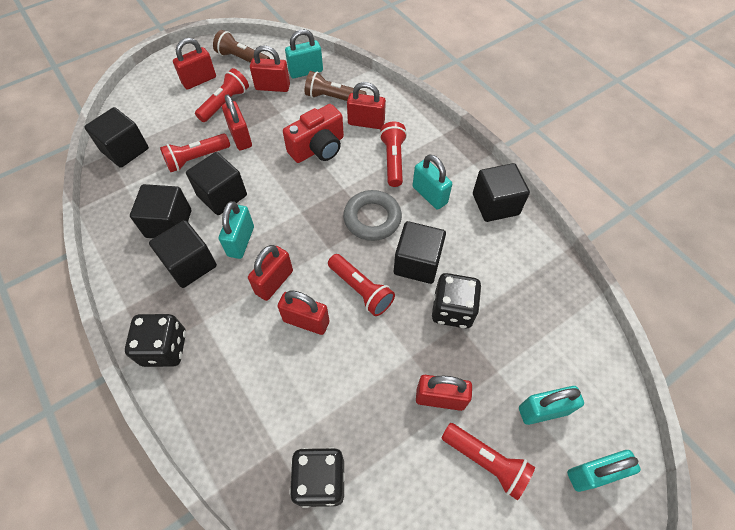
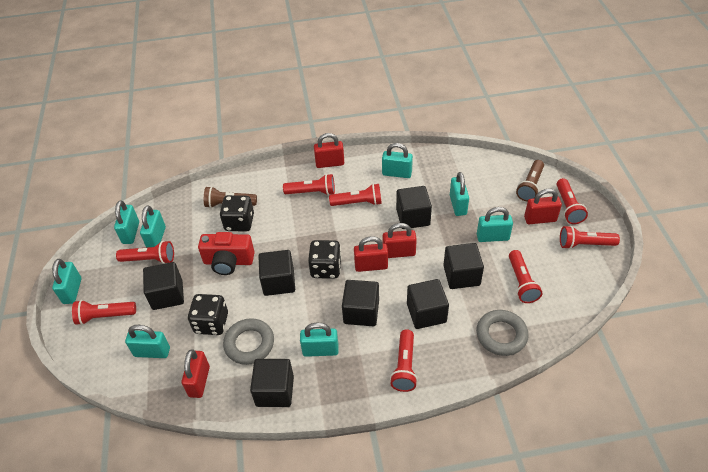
black cube: 6 -> 7
grey ring: 1 -> 2
red flashlight: 5 -> 8
red padlock: 7 -> 5
turquoise padlock: 5 -> 8

